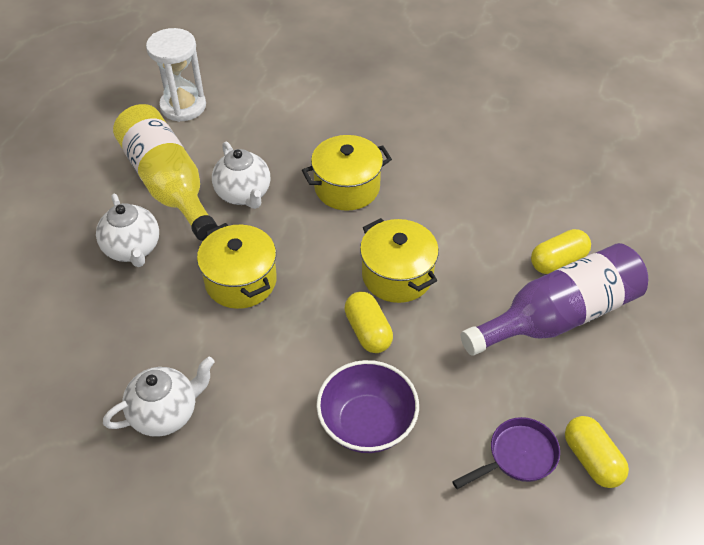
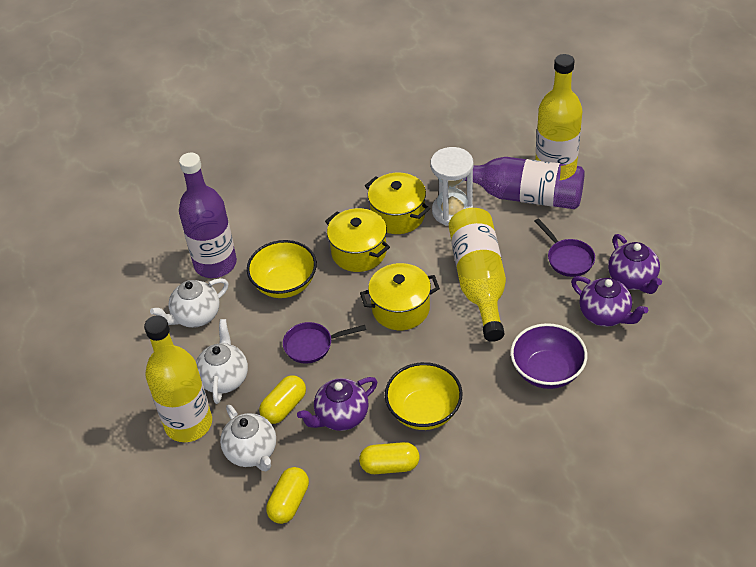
purple bottle: 1 -> 2
purple pan: 1 -> 2
purple teapot: 0 -> 3
yellow bottle: 1 -> 3
yellow bowl: 0 -> 2

